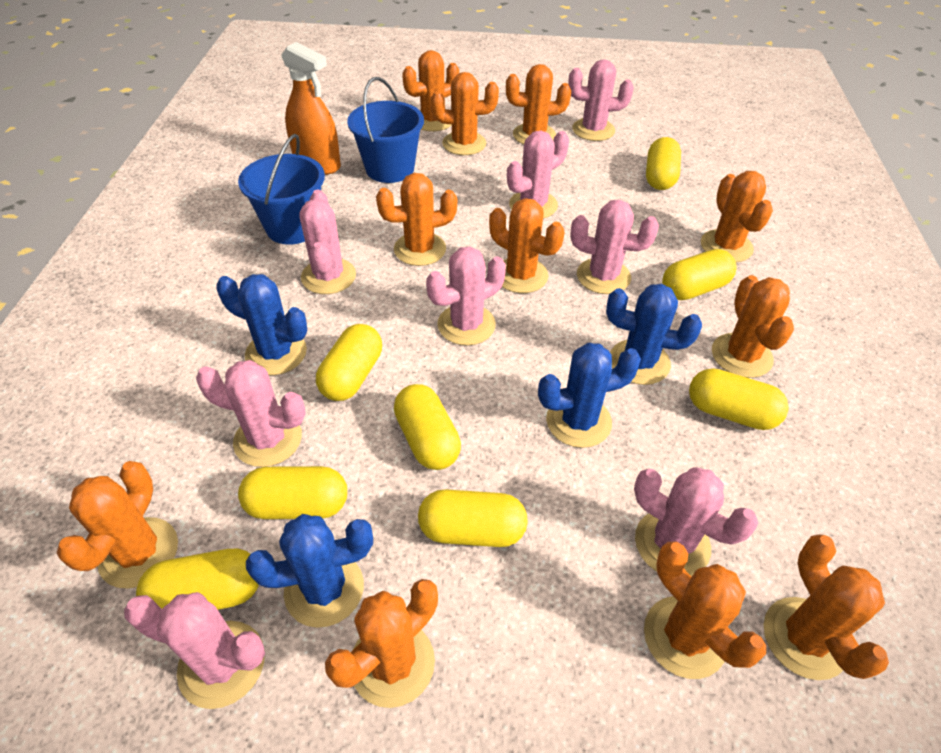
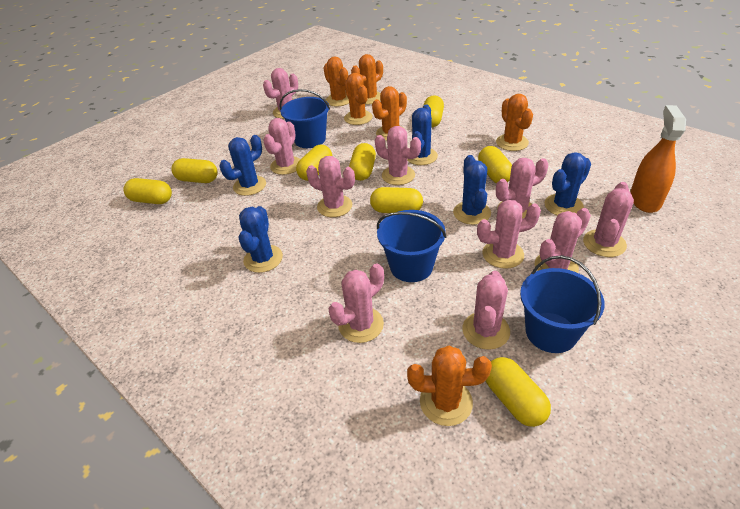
blue bucket: 2 -> 3
blue cactus: 4 -> 5
orange cactus: 11 -> 6
pink cactus: 8 -> 10

